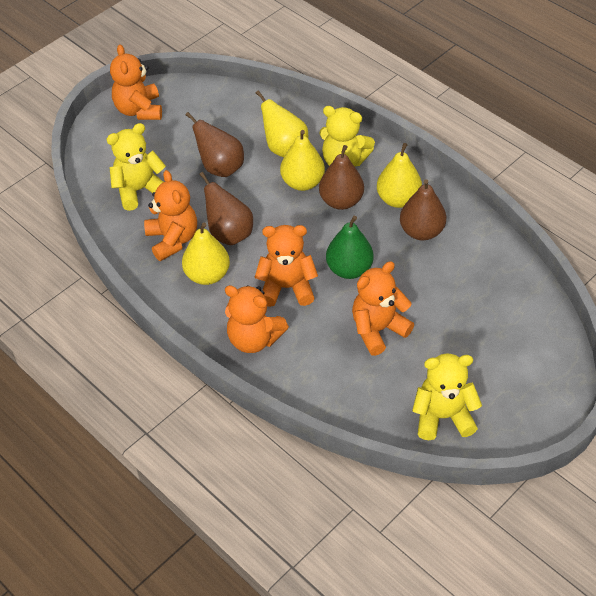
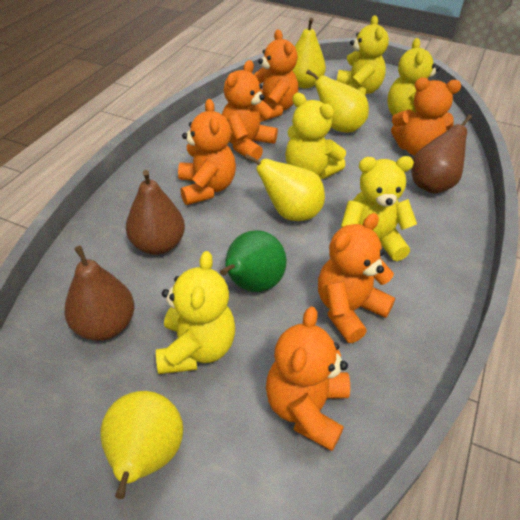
brown pear: 4 -> 3
orange teddy bear: 5 -> 6
yellow teddy bear: 3 -> 5

